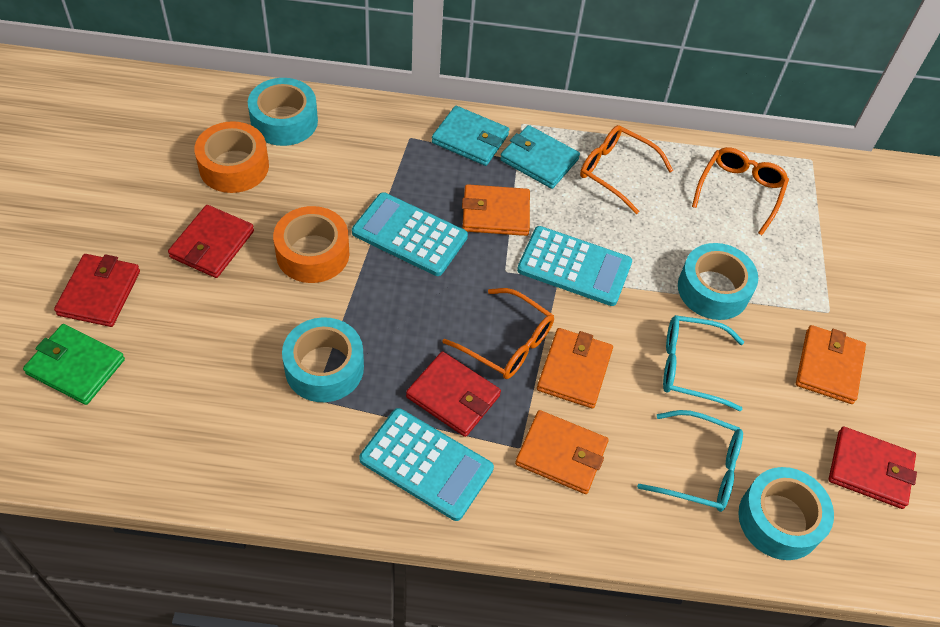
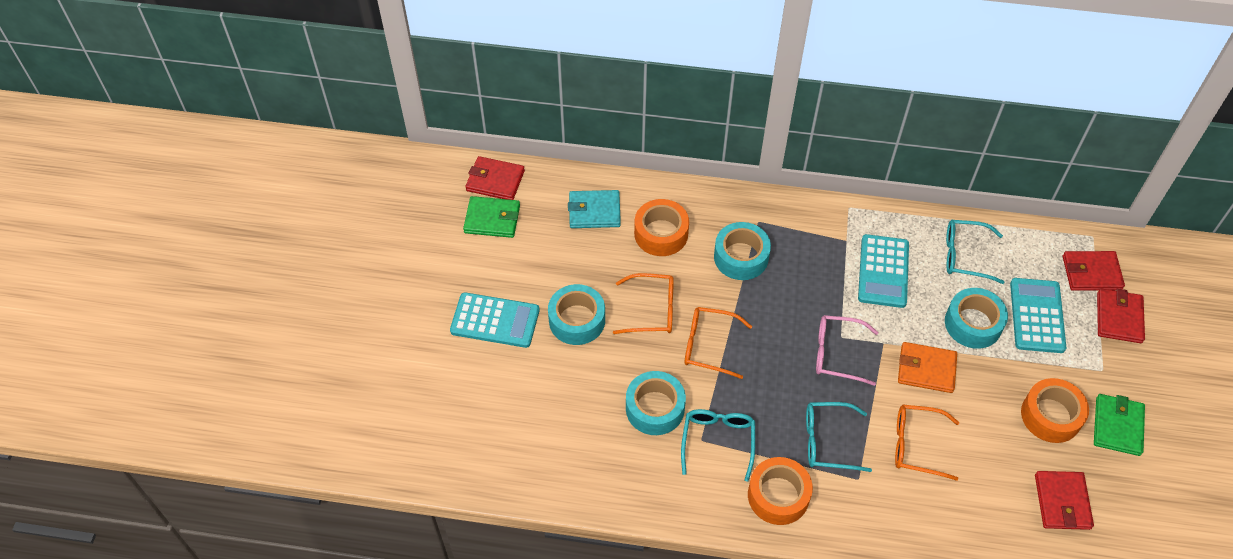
green wallet: 1 -> 2
orange tape: 2 -> 3
orange wallet: 4 -> 1
pink glasses: 0 -> 1
turquoise glasses: 2 -> 3
turquoise wallet: 2 -> 1

